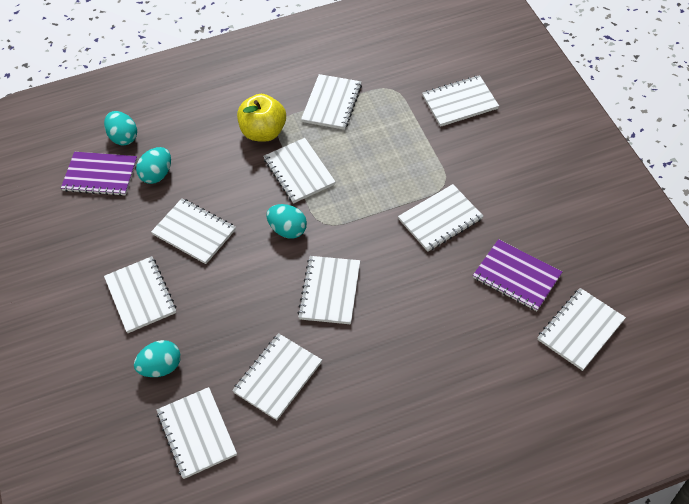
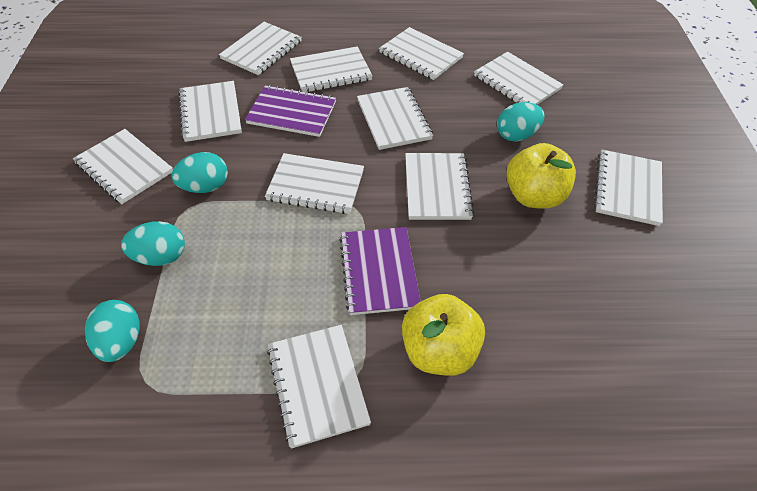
white notebook: 10 -> 11
yellow apple: 1 -> 2

